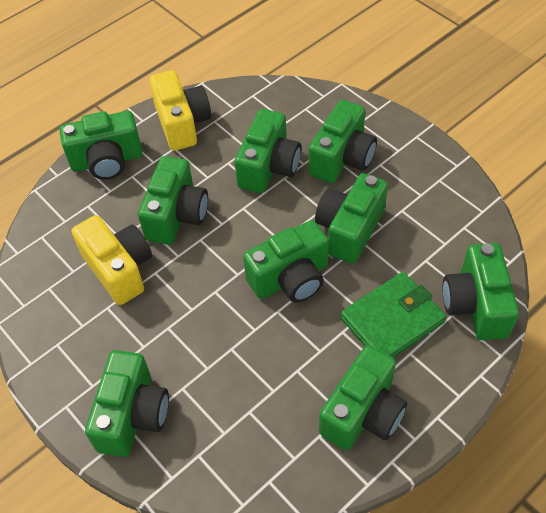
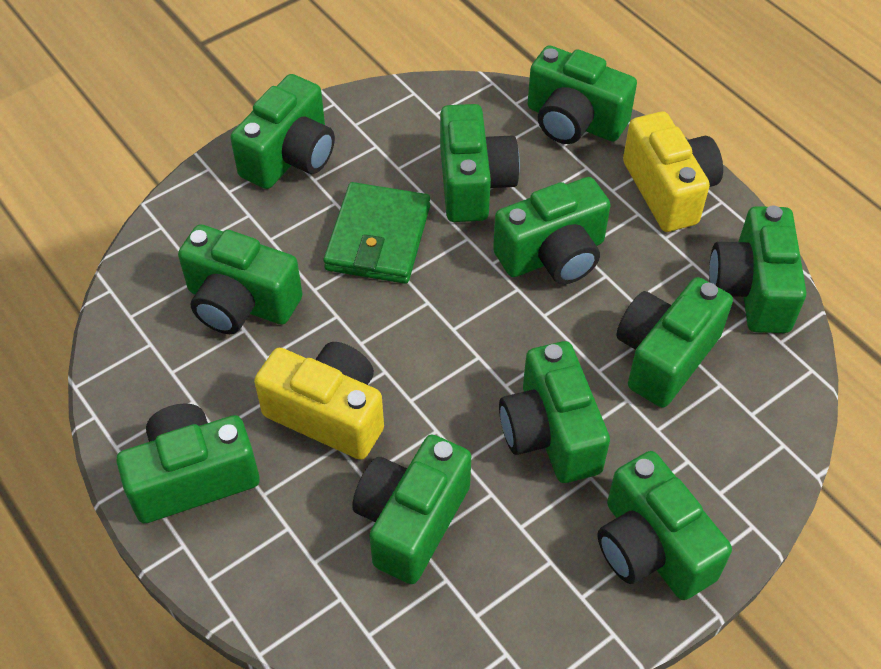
green camera: 9 -> 11

